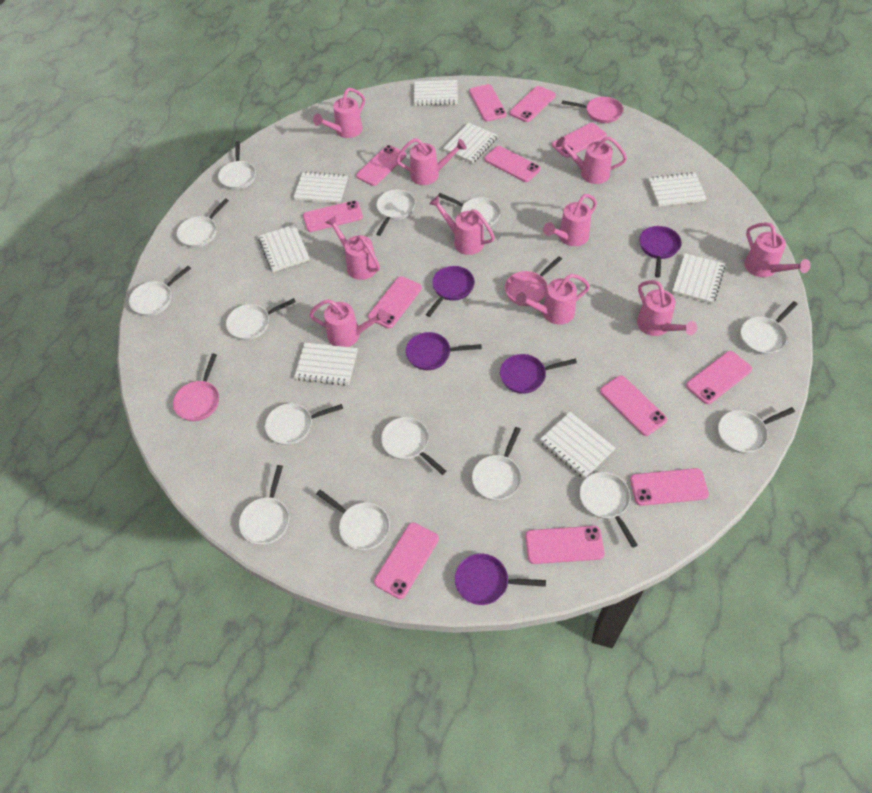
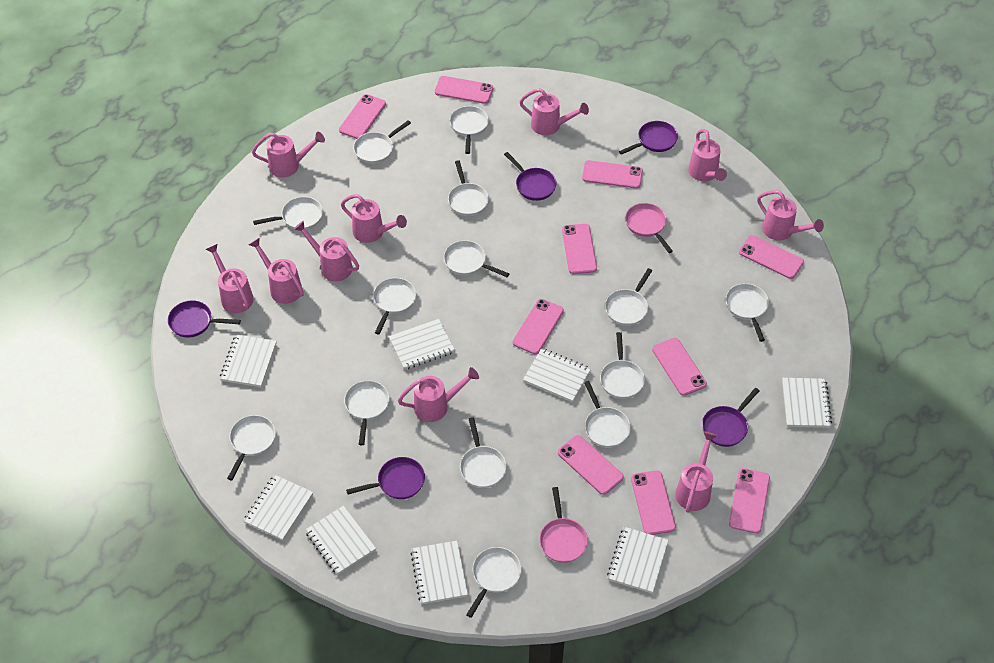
pink pan: 3 -> 2
pink phone: 12 -> 10

